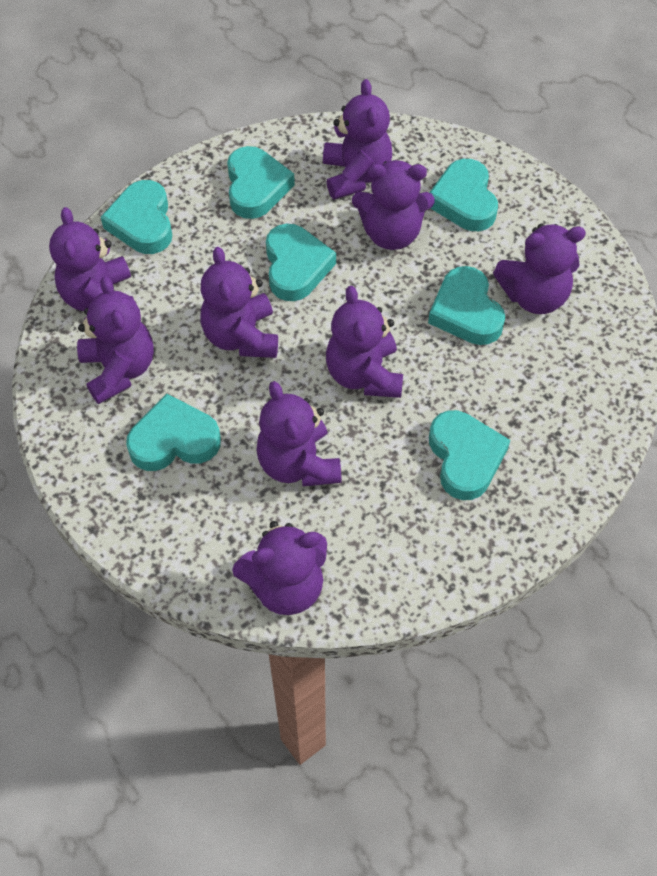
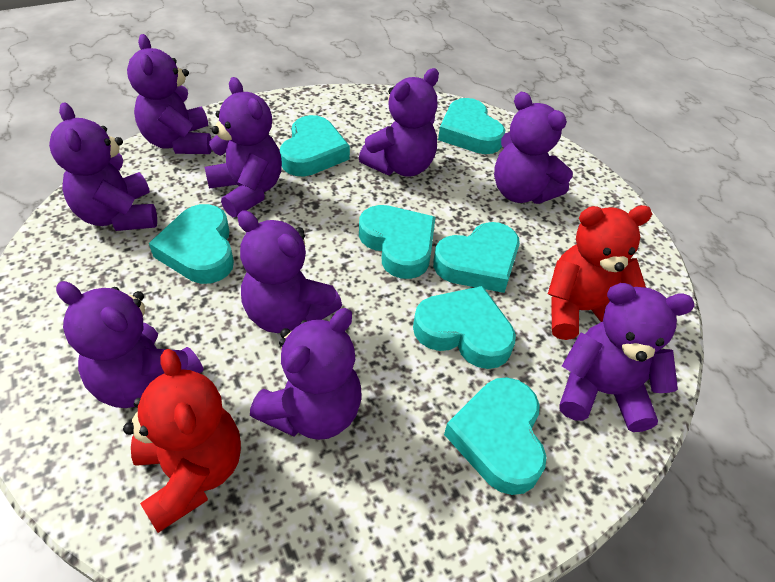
red teddy bear: 0 -> 2

